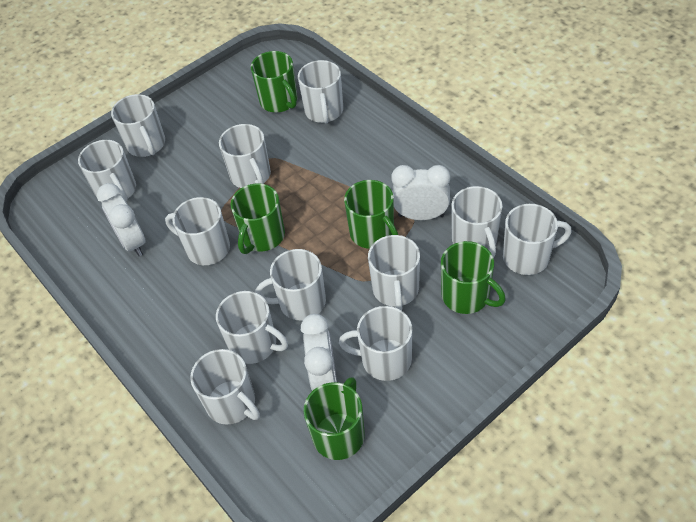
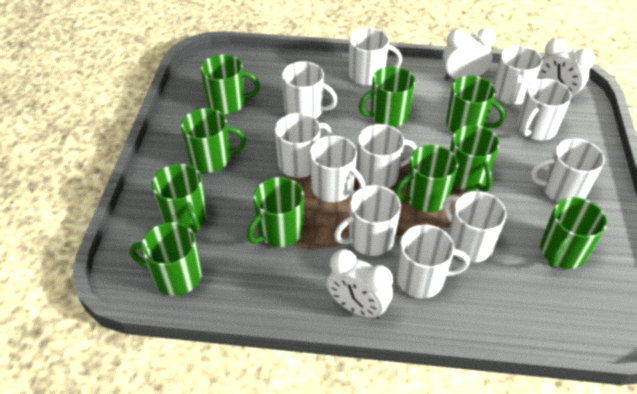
green mug: 5 -> 10
white mug: 12 -> 11

